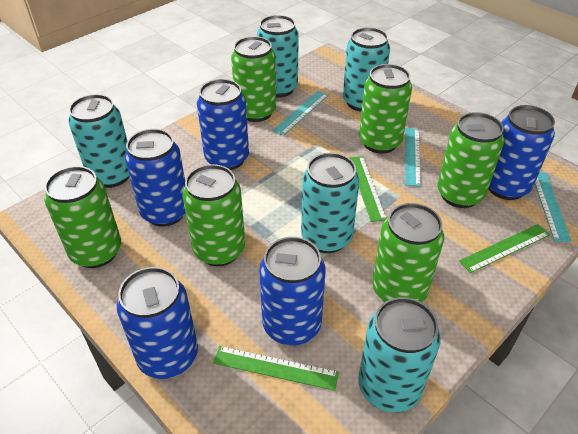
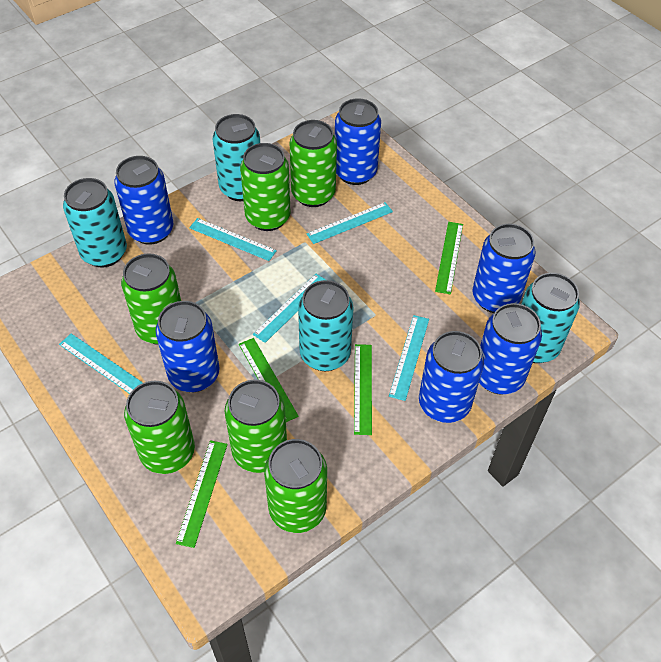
blue can: 5 -> 6
green ruler: 3 -> 4
turquoise can: 5 -> 4
turquoise ruler: 3 -> 5

